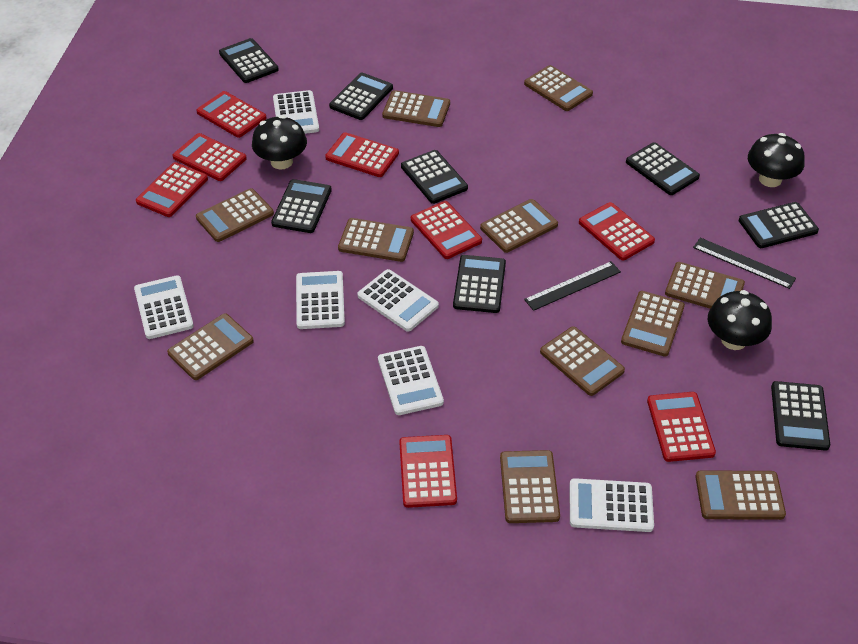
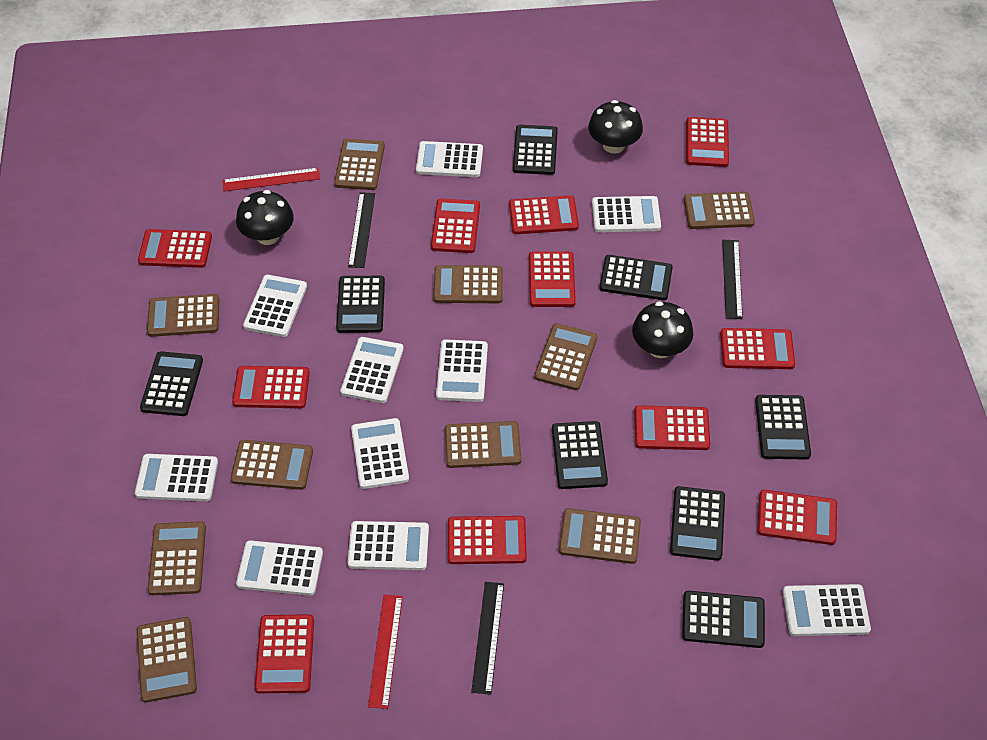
black ruler: 2 -> 3
brown calculator: 11 -> 10
red calculator: 8 -> 11
red ruler: 0 -> 2
white calculator: 6 -> 10

